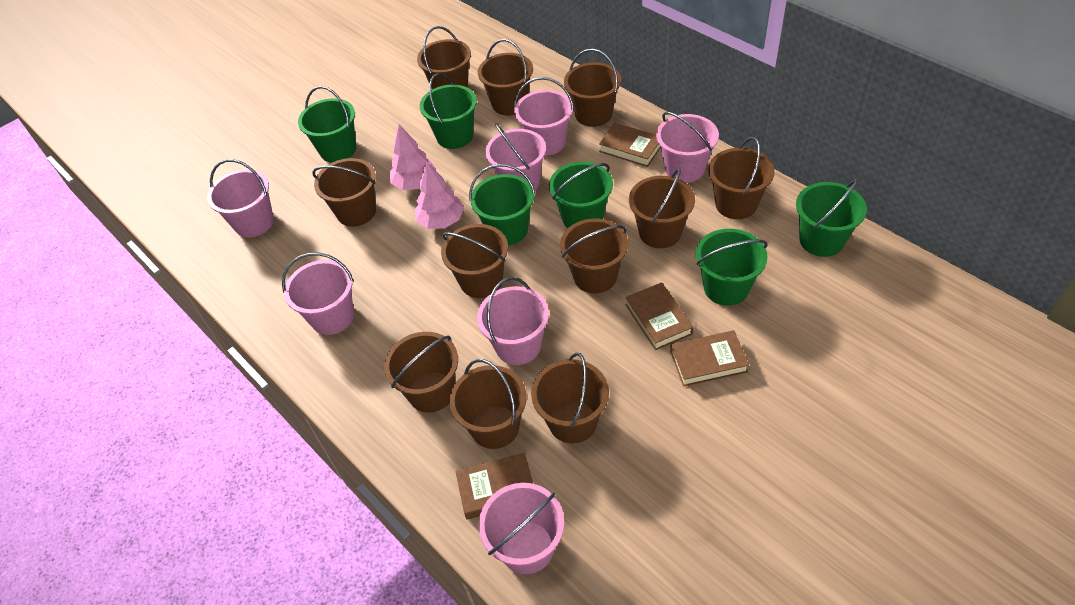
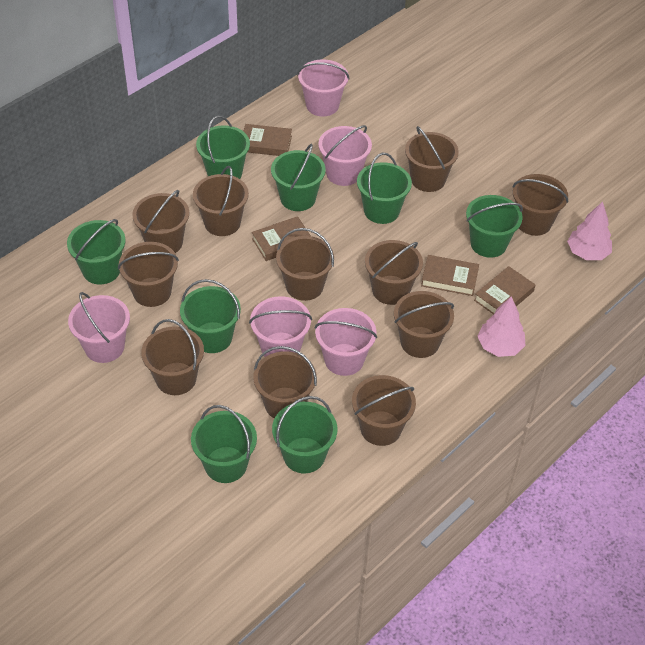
green bucket: 6 -> 8
pink bucket: 7 -> 5

